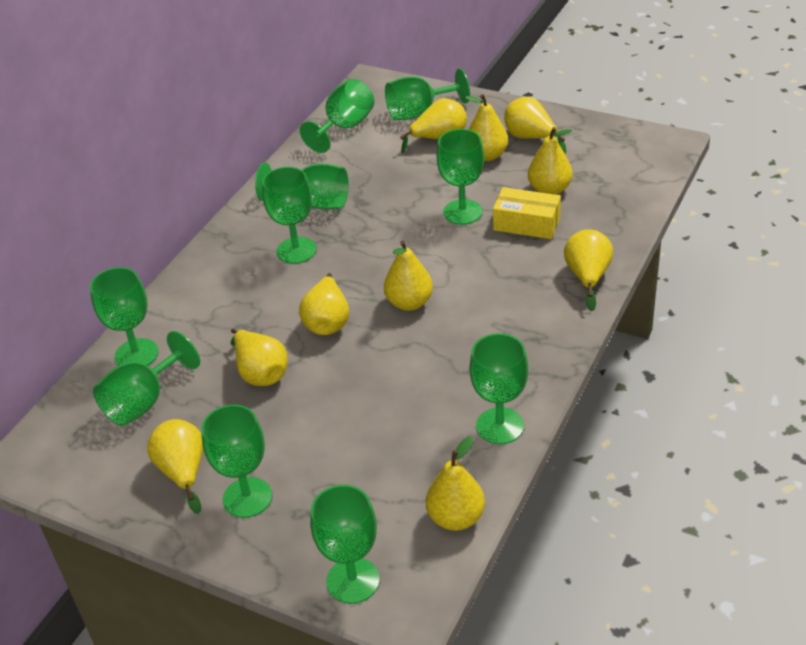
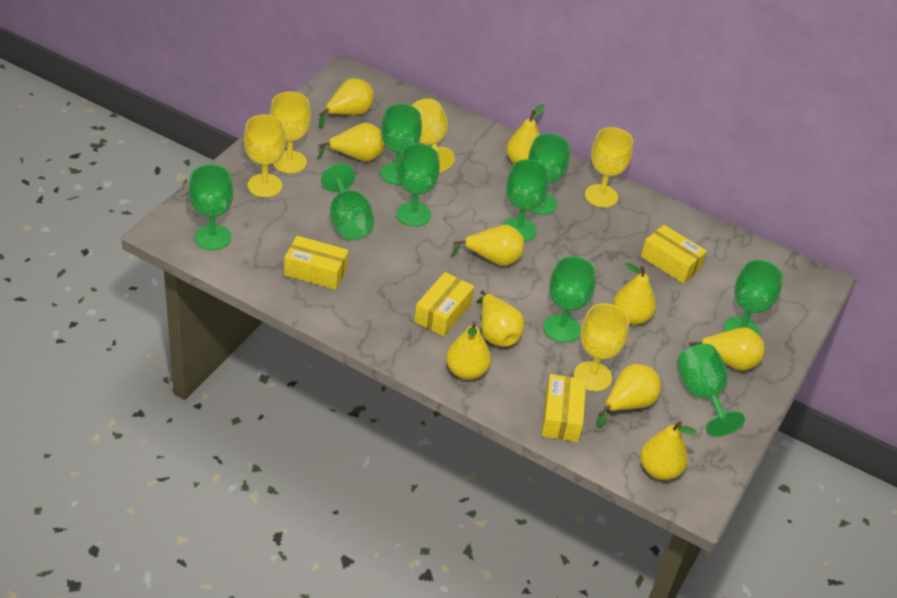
green goblet: 10 -> 9
yellow box: 1 -> 4
yellow goblet: 0 -> 5

